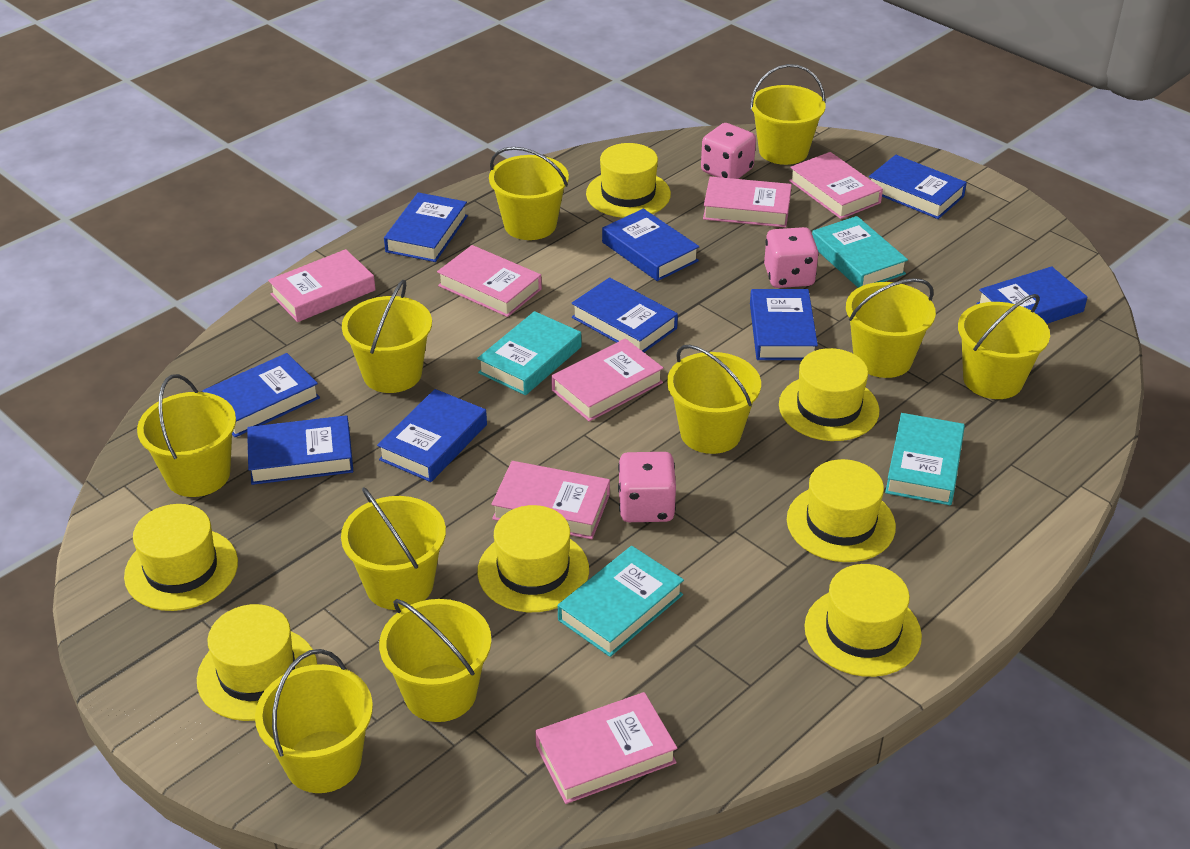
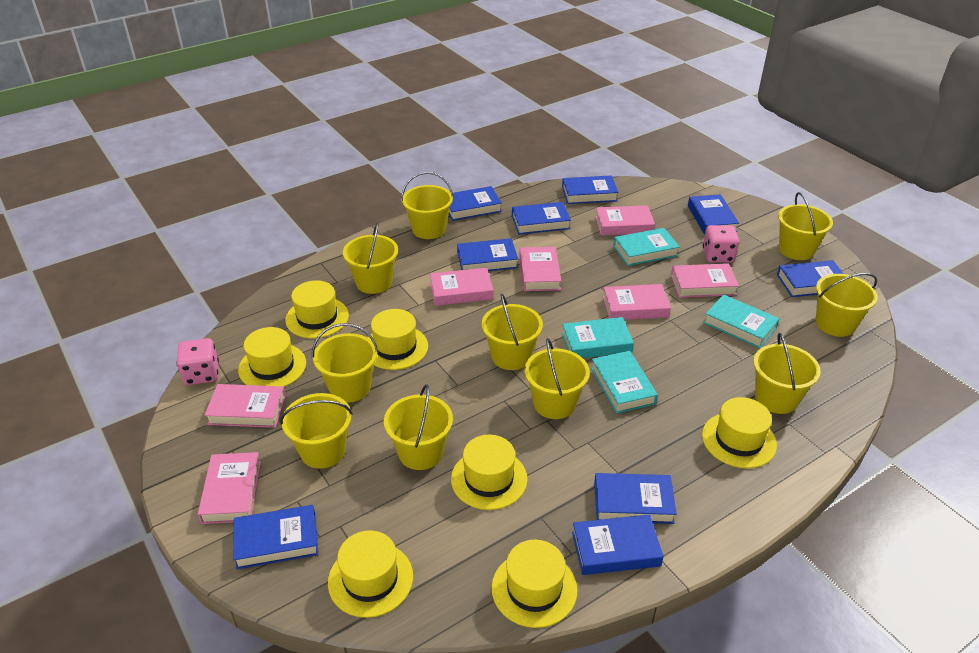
pink dice: 3 -> 2

